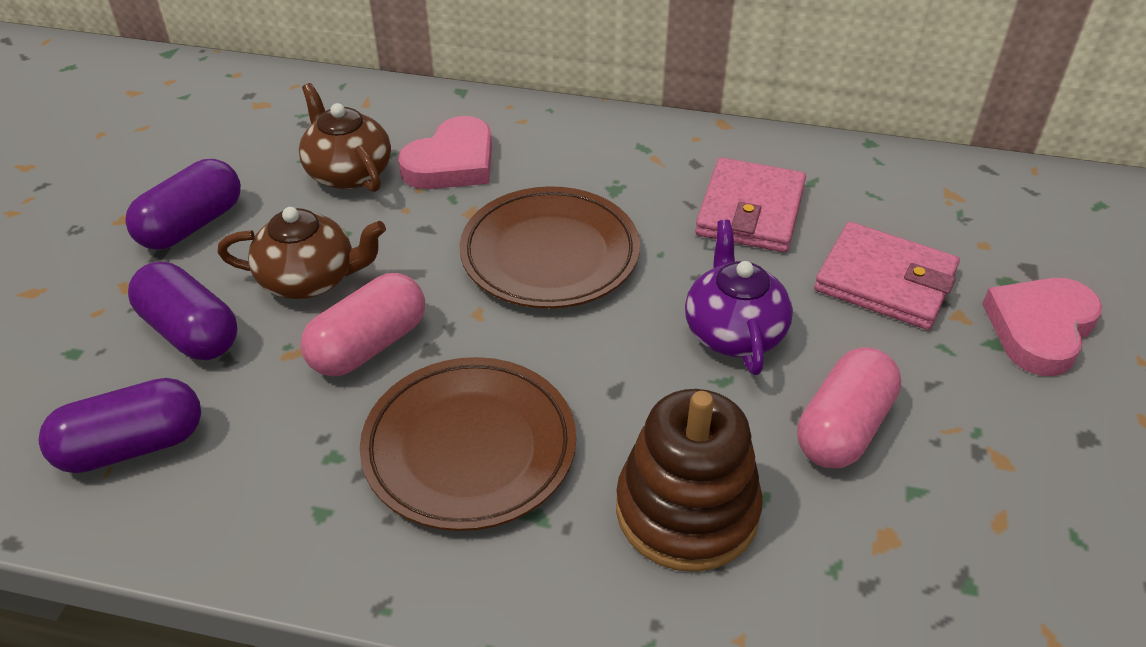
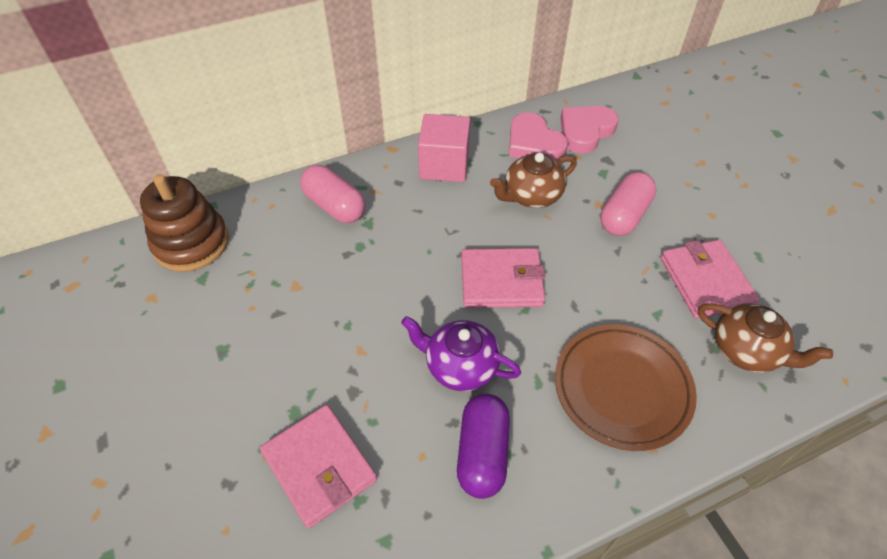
brown plate: 2 -> 1
pink cube: 0 -> 1
pink wallet: 2 -> 3
purple capsule: 3 -> 1

